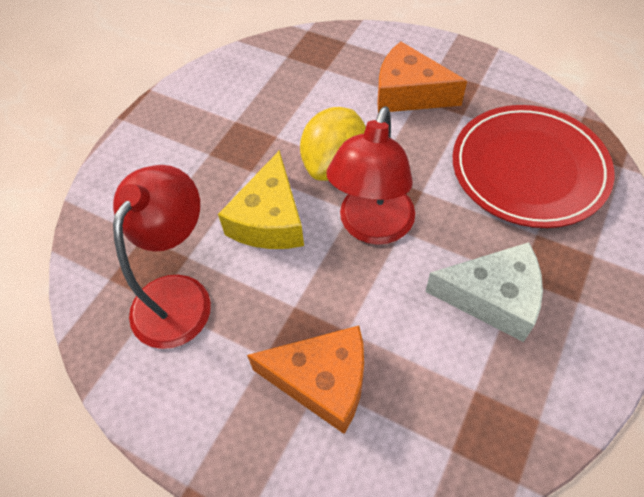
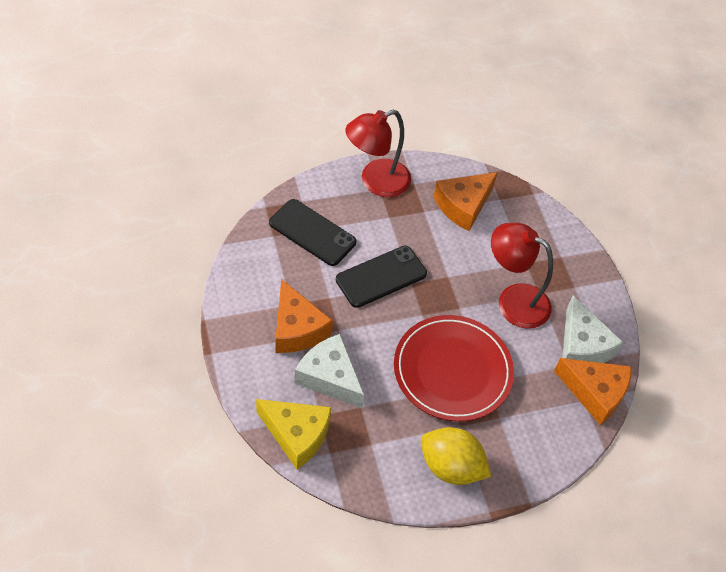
black phone: 0 -> 2
orange cheese: 2 -> 3
white cheese: 1 -> 2

